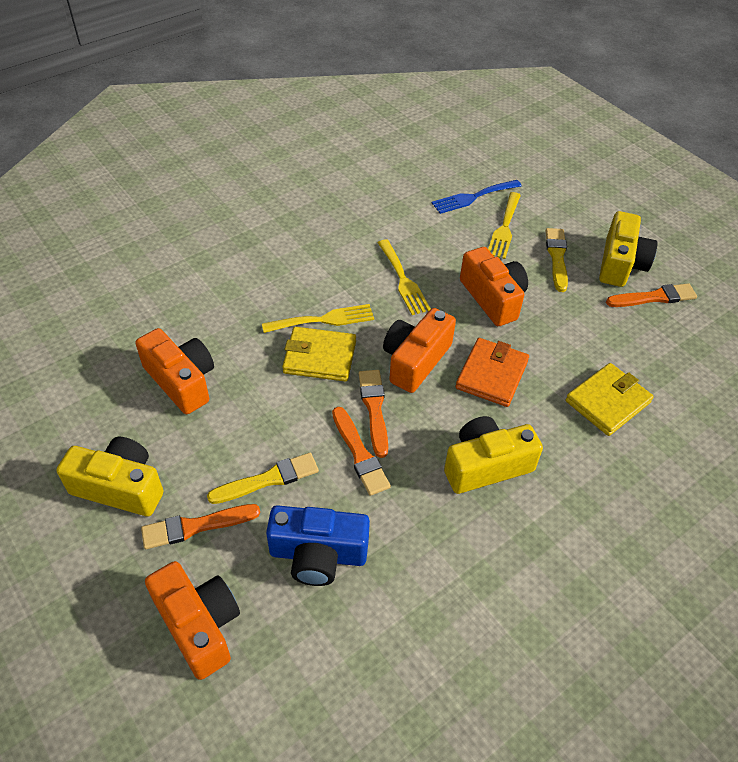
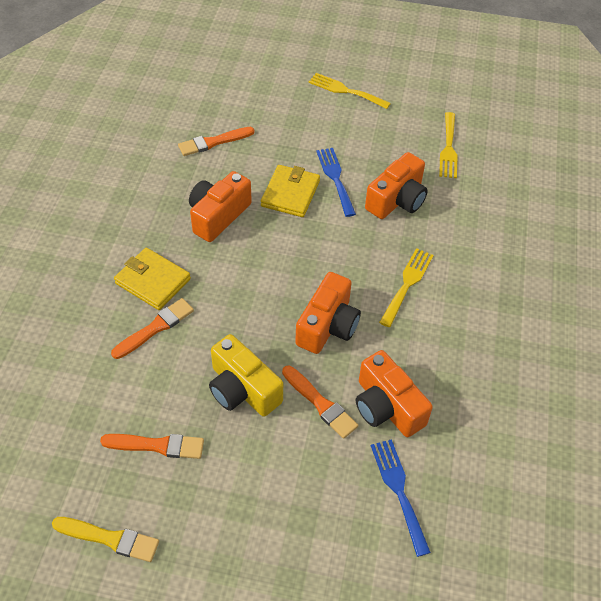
blue camera: 1 -> 0
blue fork: 1 -> 2
orange wallet: 1 -> 0
yellow brush: 2 -> 1
yellow camera: 3 -> 1

